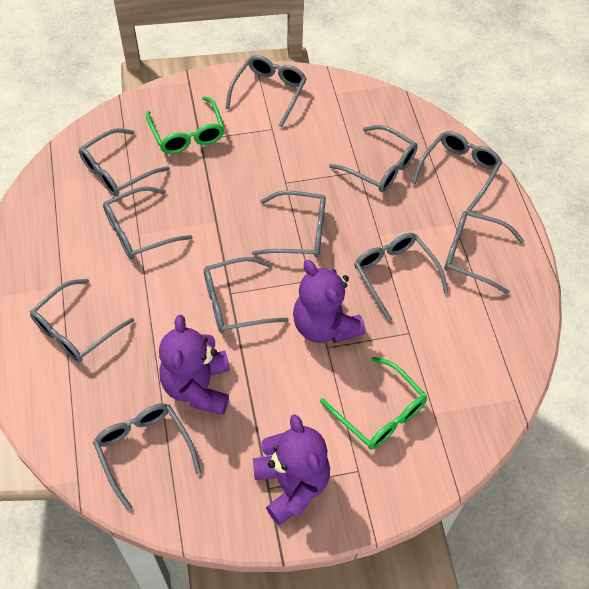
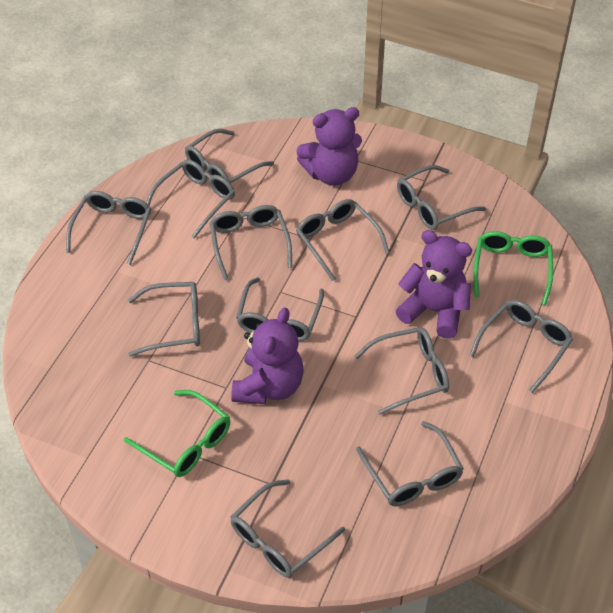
grey glasses: 11 -> 12

